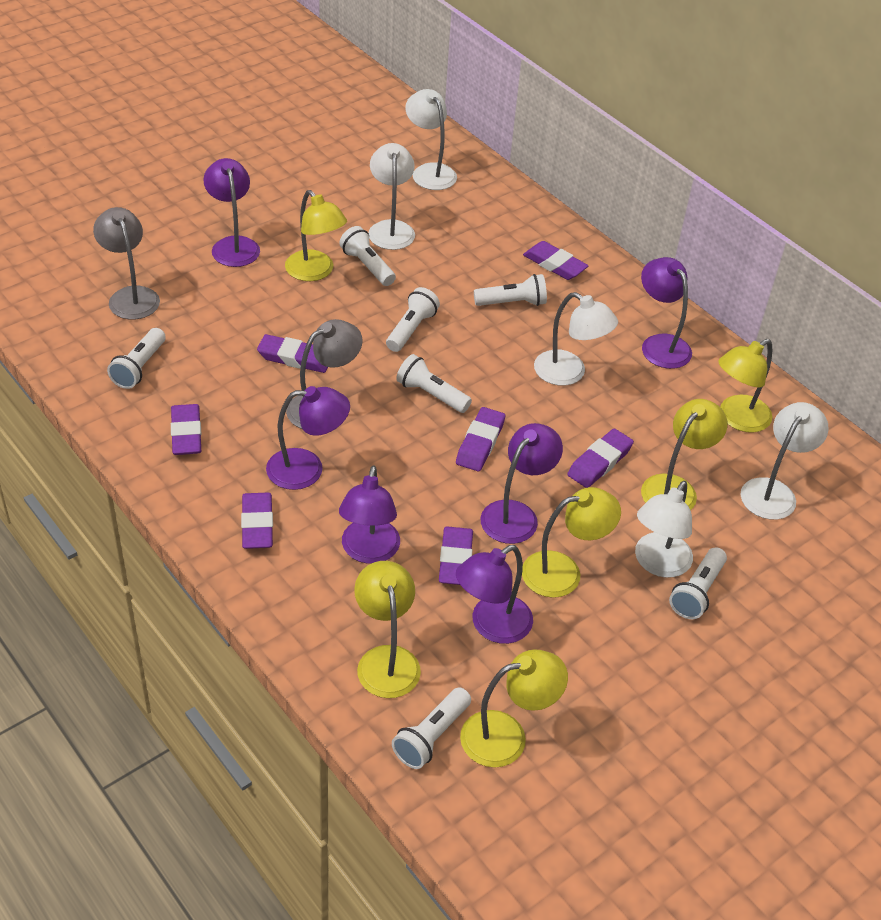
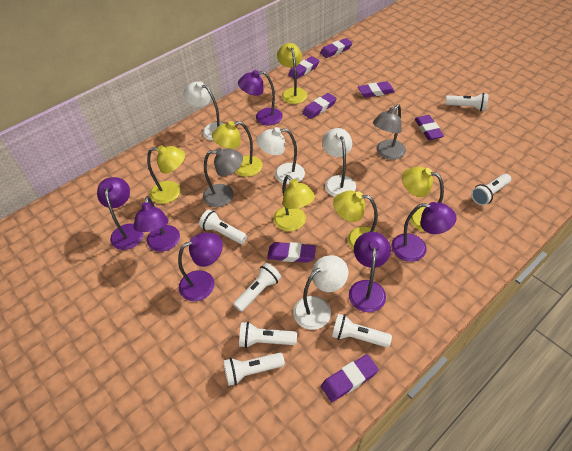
white lamp: 5 -> 4

